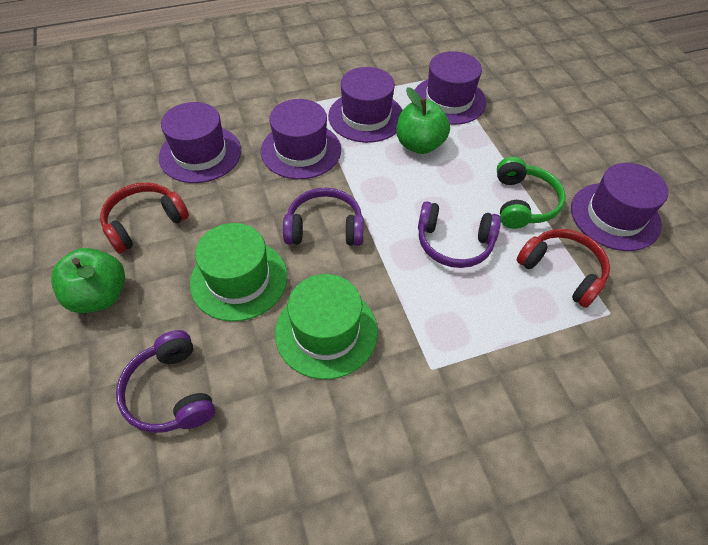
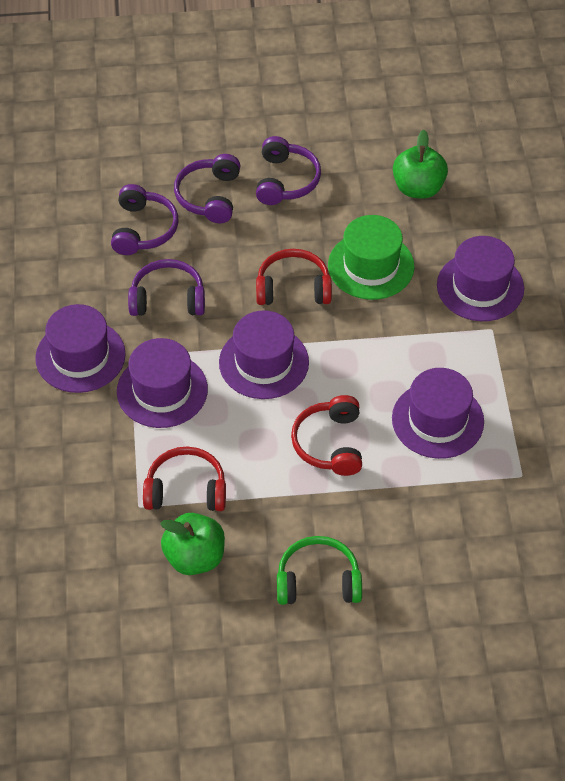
green hat: 2 -> 1
purple headphones: 3 -> 4
red headphones: 2 -> 3

